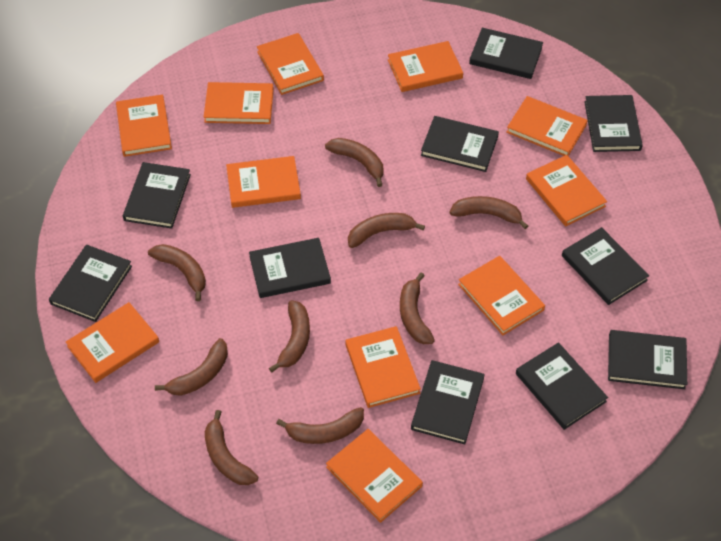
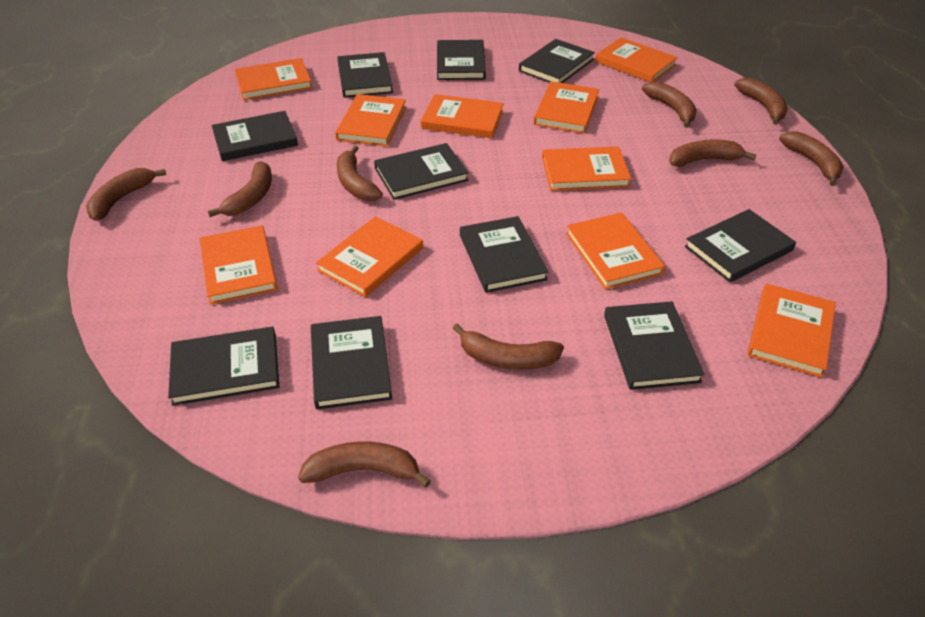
orange book: 11 -> 10

